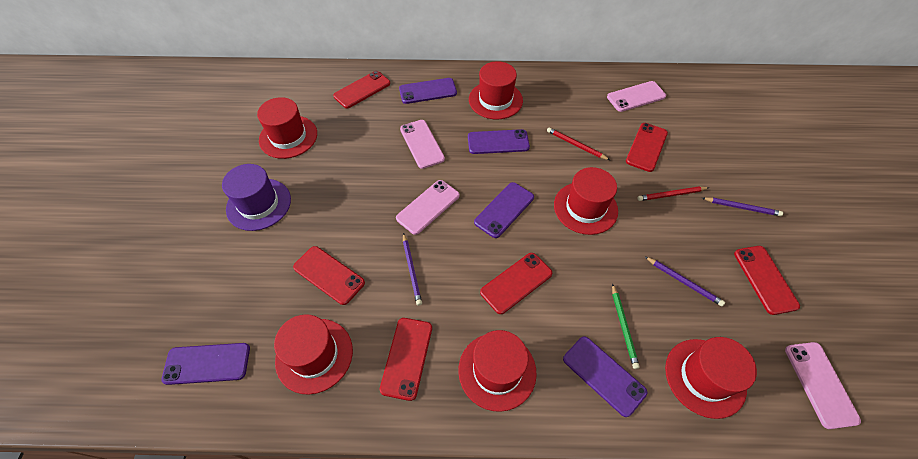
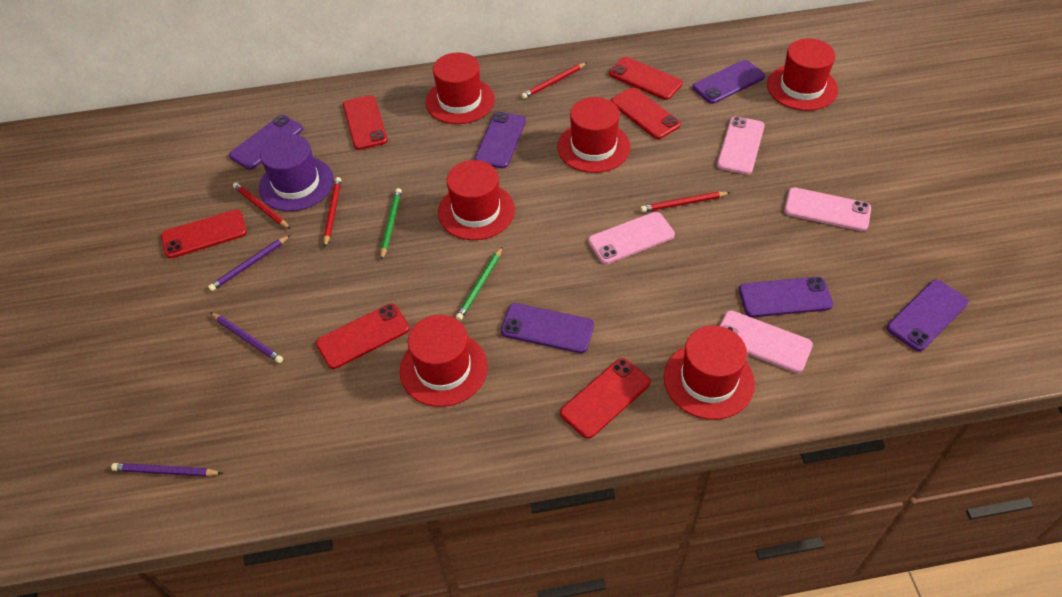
green pencil: 1 -> 2
purple phone: 5 -> 6
red pencil: 2 -> 4

